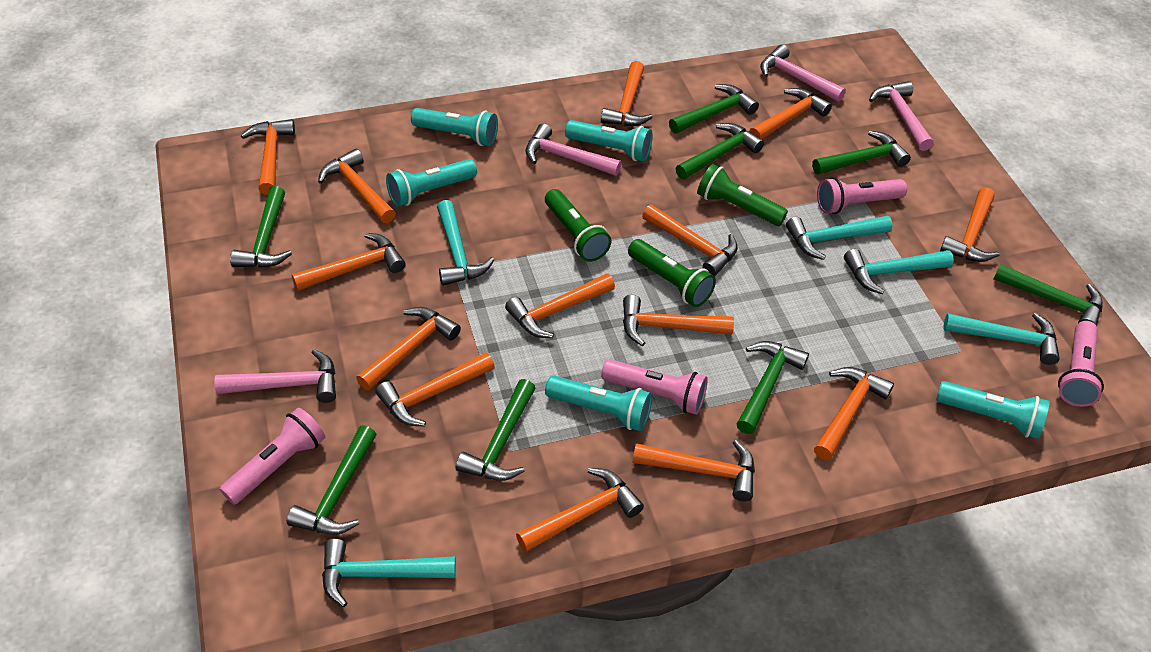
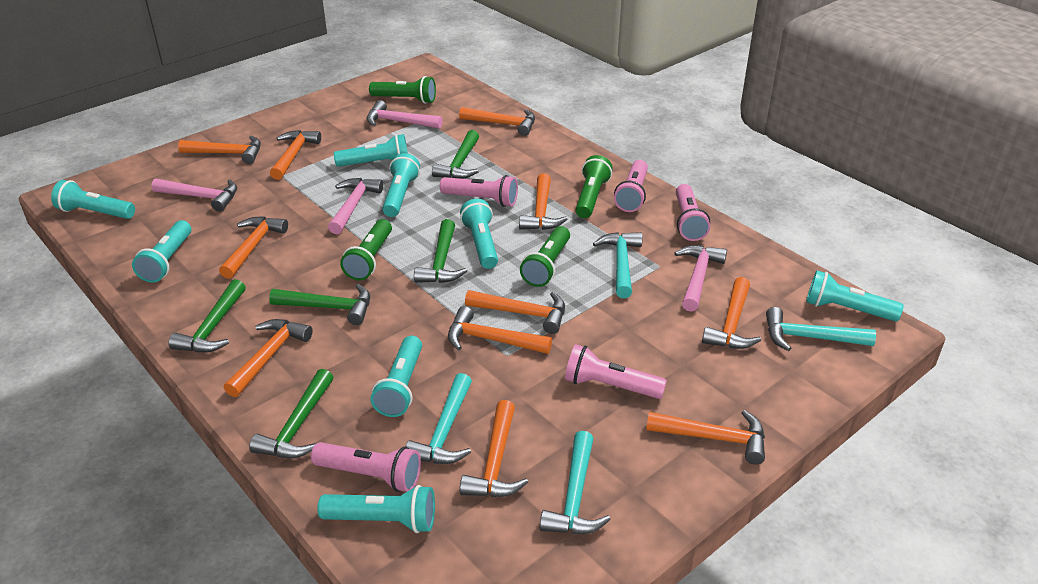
green flashlight: 3 -> 4
green hammer: 8 -> 5
orange hammer: 14 -> 11
pink flashlight: 4 -> 5
turquoise flashlight: 5 -> 8
turquoise hammer: 5 -> 4

